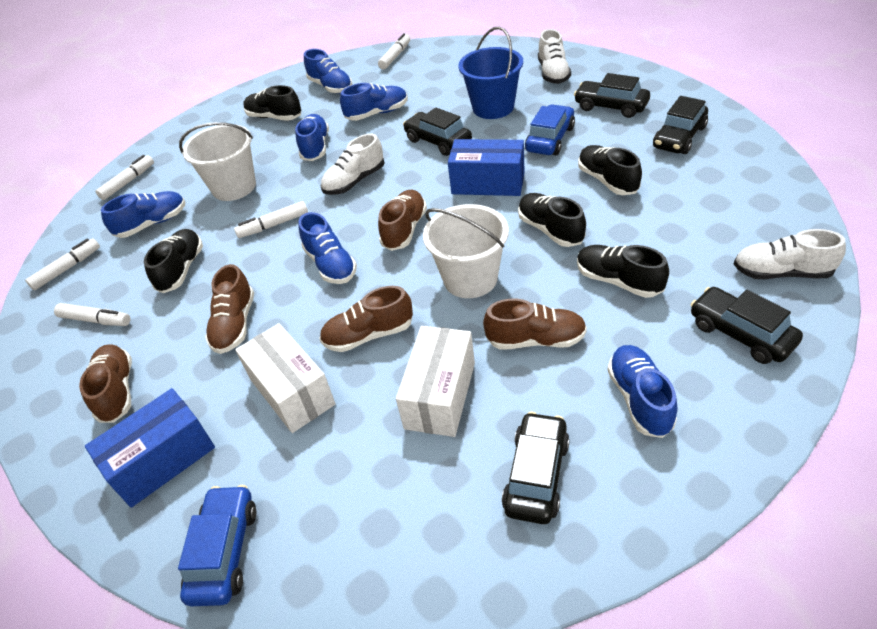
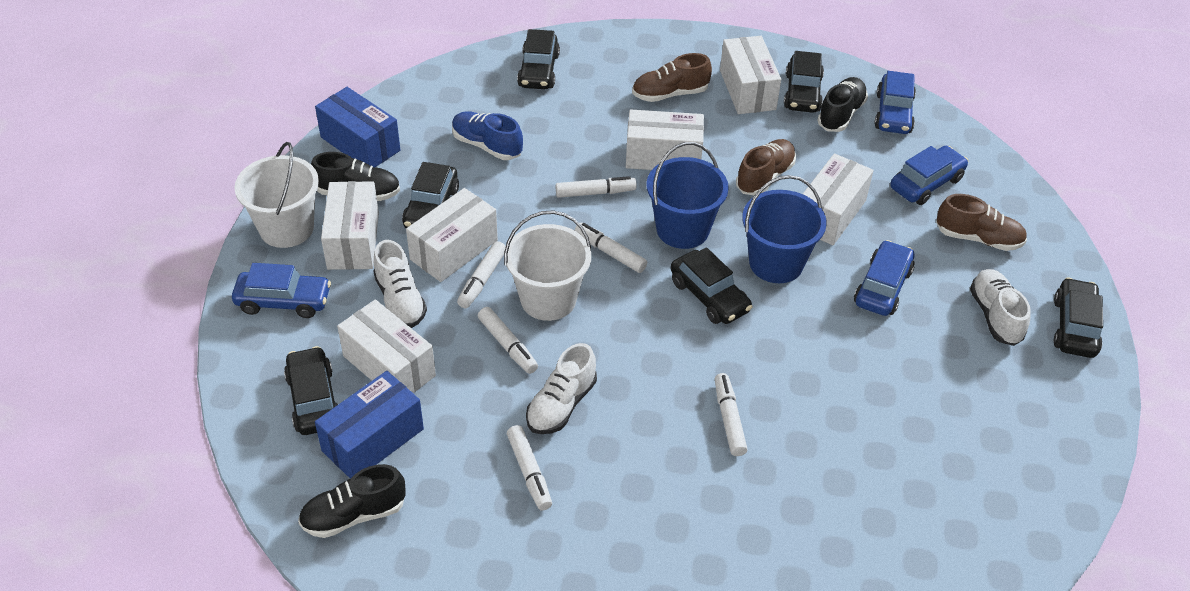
black car: 5 -> 6
black shoe: 5 -> 3
blue bucket: 1 -> 2
blue car: 2 -> 4
blue shoe: 6 -> 1
brown shoe: 5 -> 3
white box: 2 -> 6
white marker: 5 -> 6

